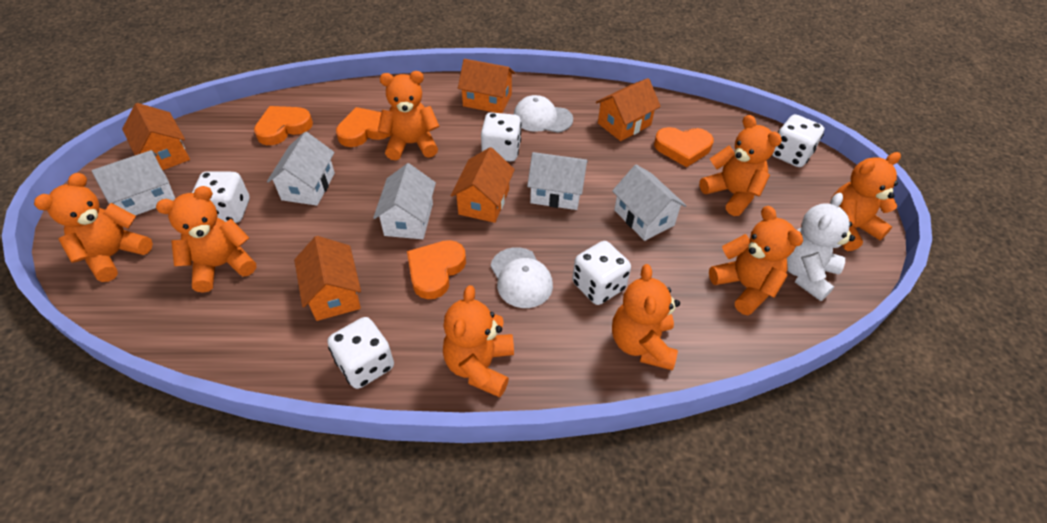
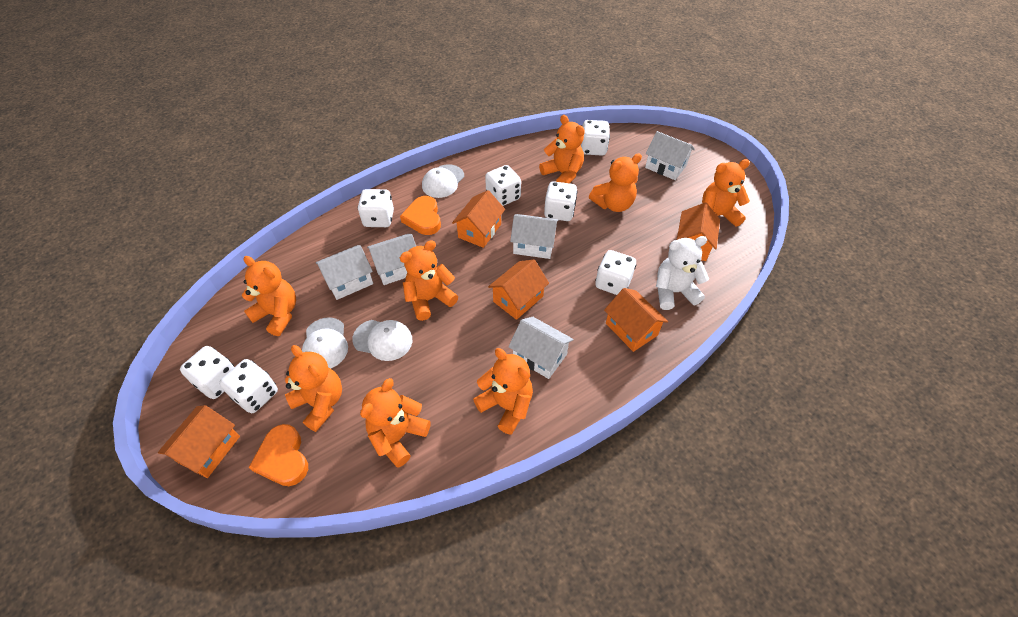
orange heart: 4 -> 2
white cap: 2 -> 3
white dice: 5 -> 7

